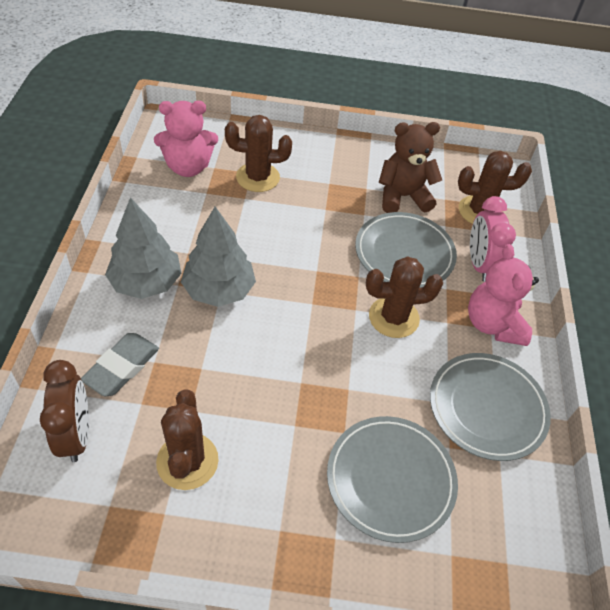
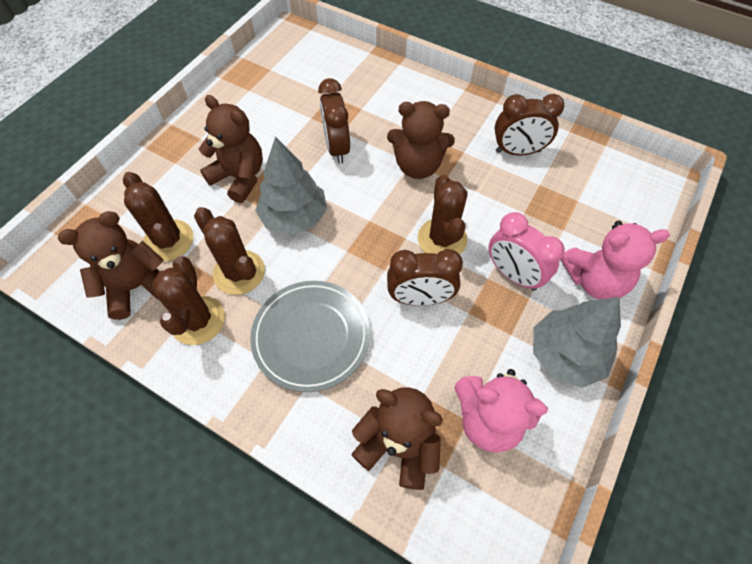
brown clock: 1 -> 3
brown teddy bear: 1 -> 4
grey eraser: 1 -> 0
grey plate: 3 -> 1

